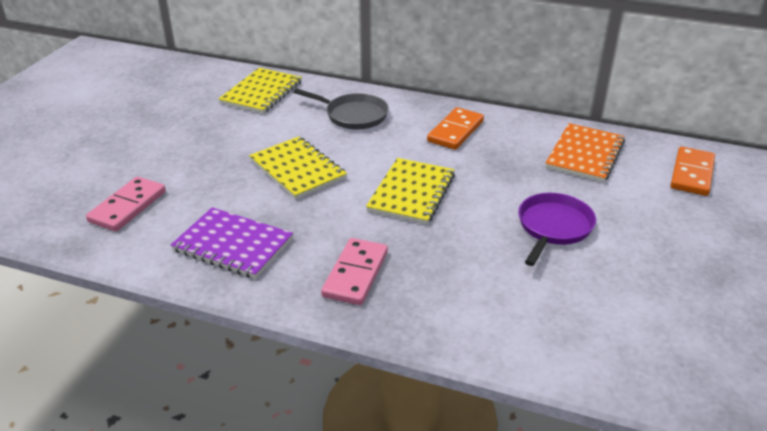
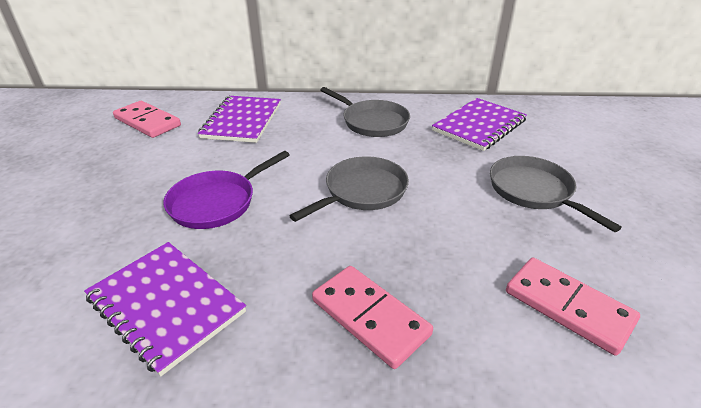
grey pan: 1 -> 3
orange domino: 2 -> 0
orange notebook: 1 -> 0
pink domino: 2 -> 3
purple notebook: 1 -> 3
yellow notebook: 3 -> 0

